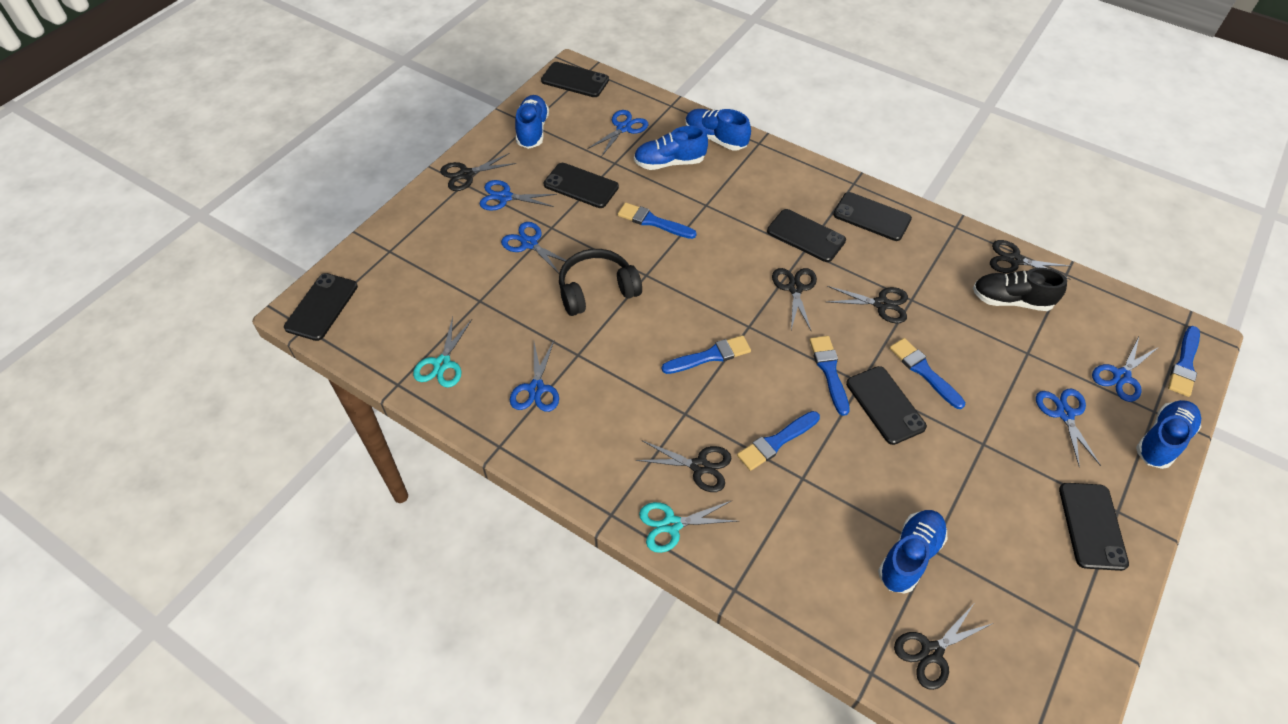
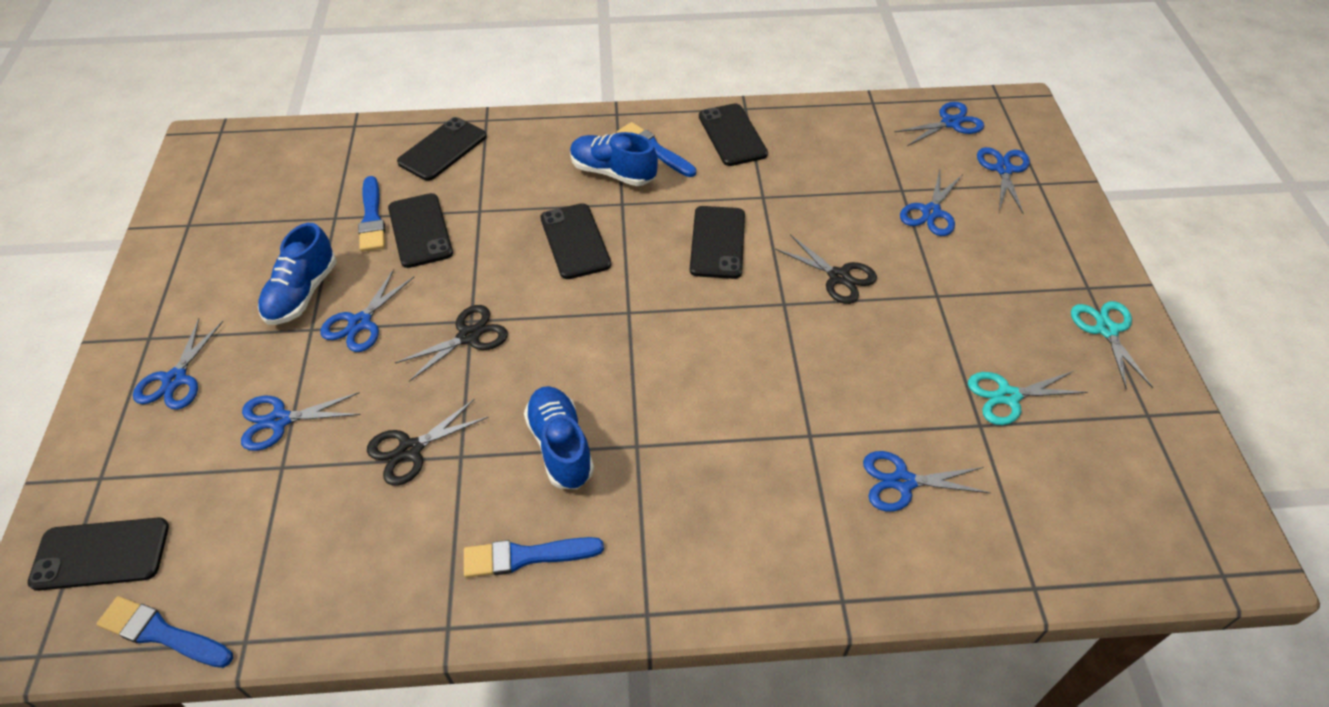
black headphones: 1 -> 0
black phone: 7 -> 6
black scissors: 6 -> 3
black shoe: 1 -> 0
blue brush: 6 -> 4
blue scissors: 6 -> 7
blue shoe: 5 -> 3

